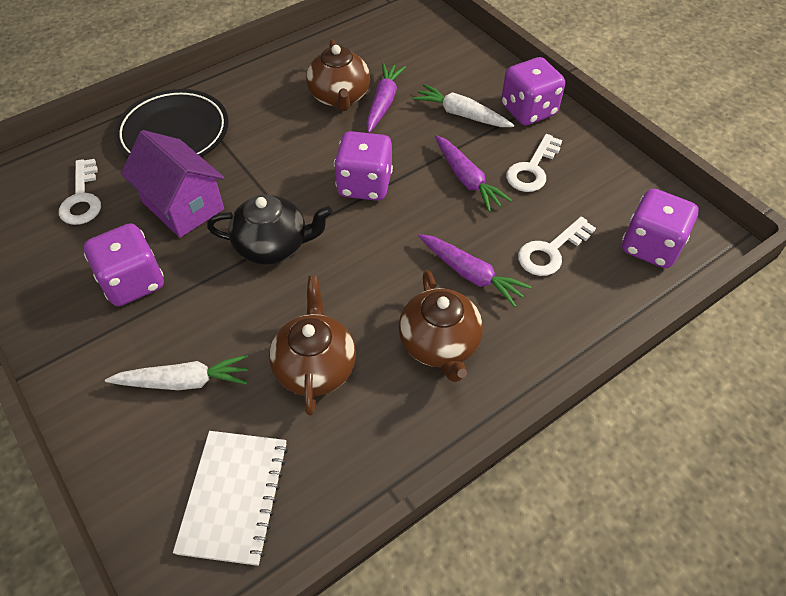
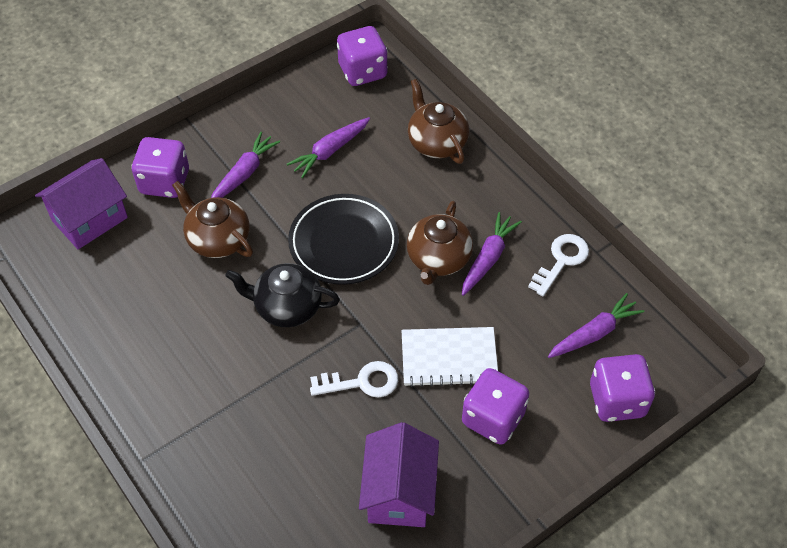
purple carrot: 3 -> 4
purple house: 1 -> 2
white carrot: 2 -> 0
white key: 3 -> 2

